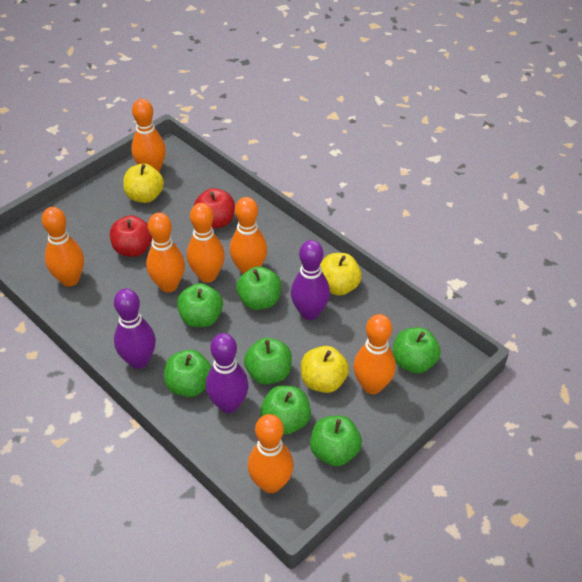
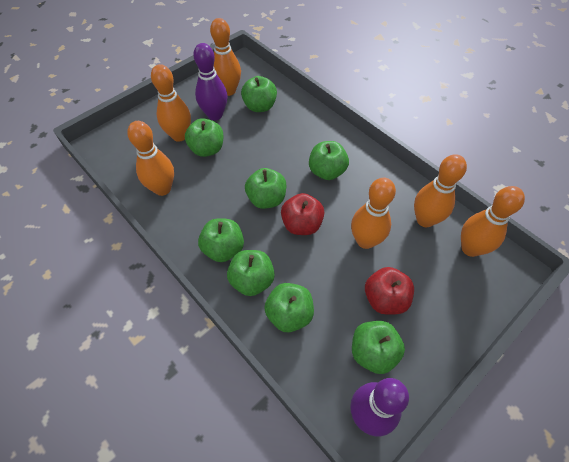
green apple: 7 -> 8
orange bowling pin: 7 -> 6
purple bowling pin: 3 -> 2
yellow apple: 3 -> 0

